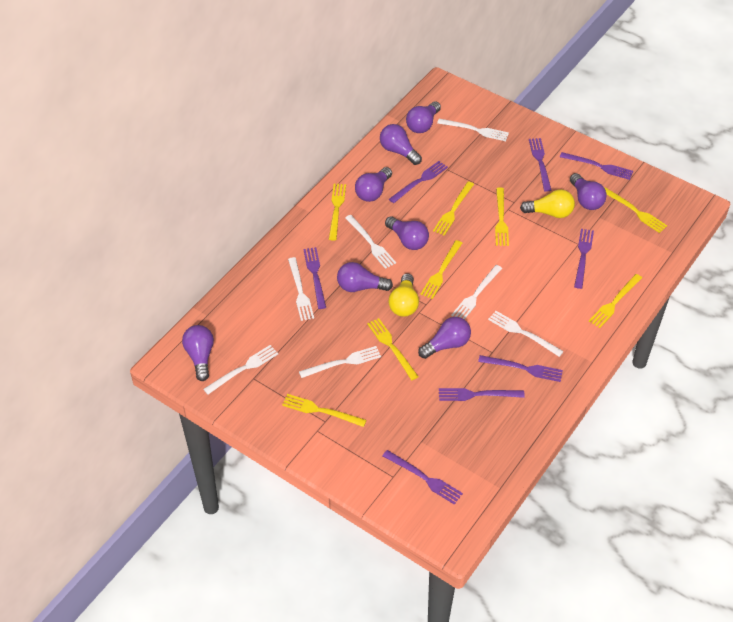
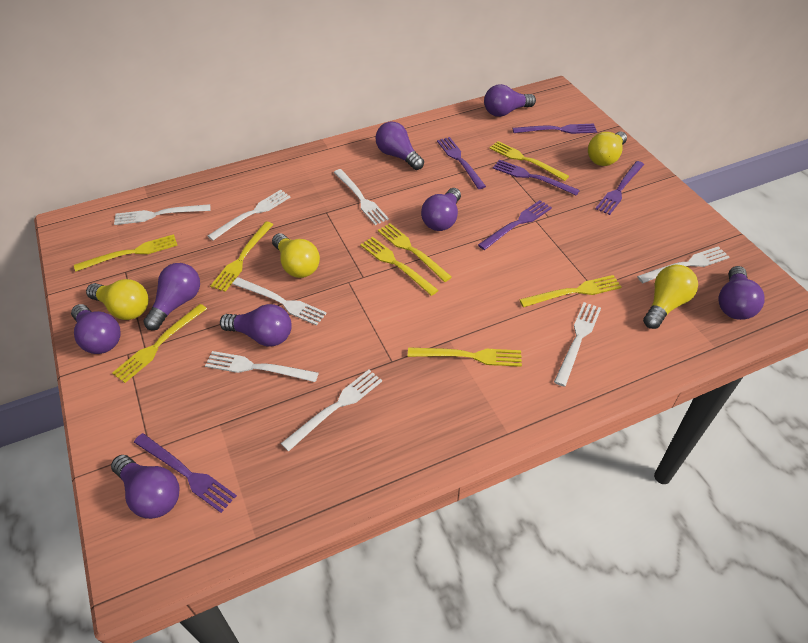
purple fork: 8 -> 6
white fork: 7 -> 8
yellow light bulb: 2 -> 4

